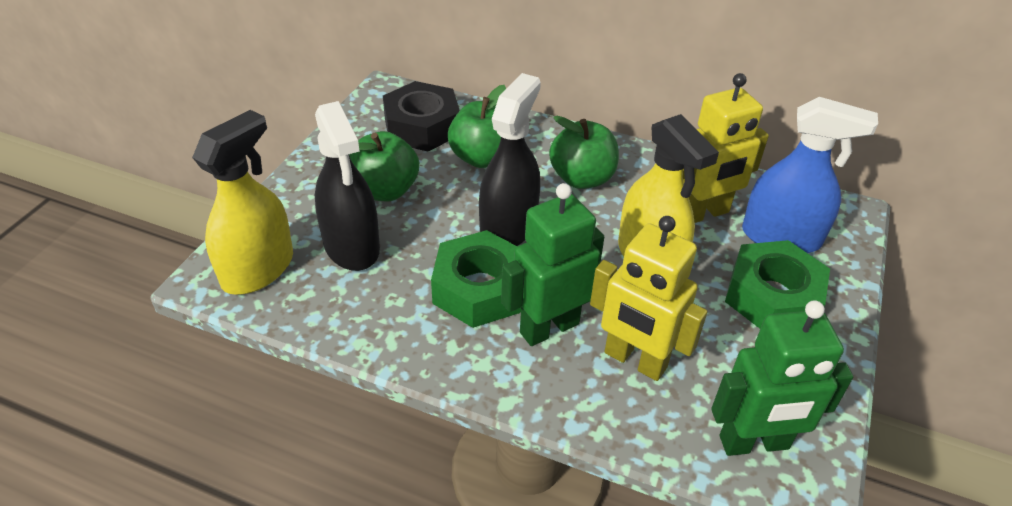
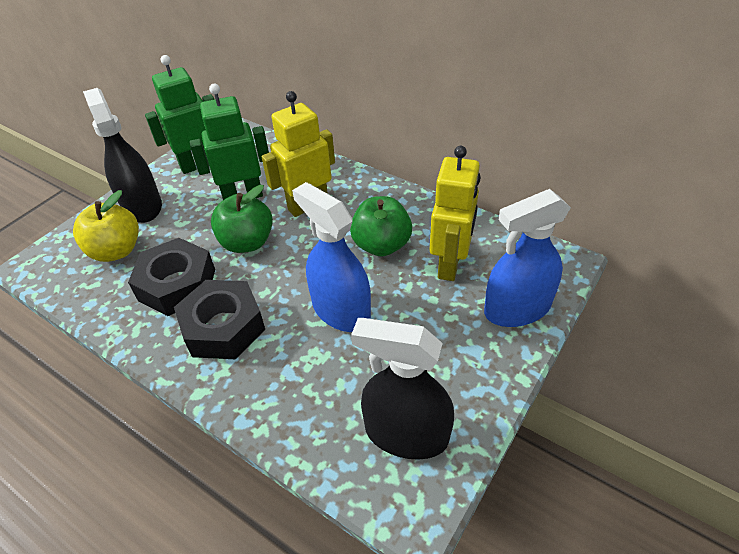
black nut: 1 -> 2
blue spray bottle: 1 -> 2
green apple: 3 -> 2
green nut: 2 -> 0
yellow apple: 0 -> 1
yellow spray bottle: 2 -> 0

